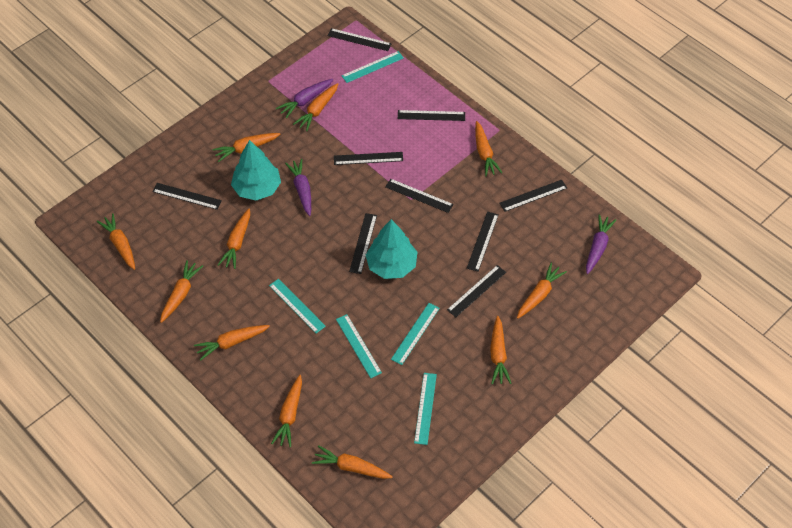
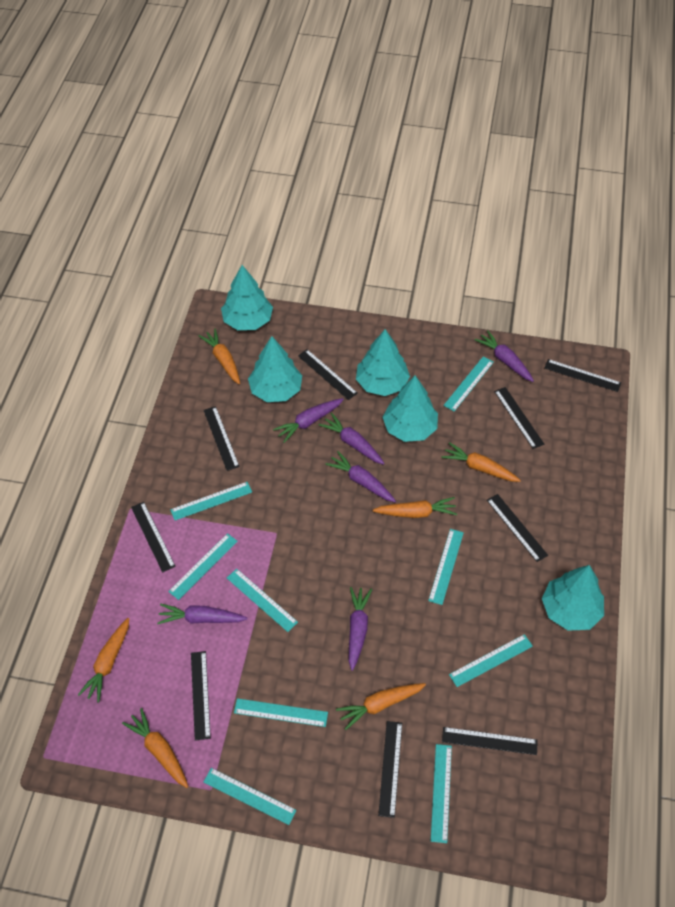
orange carrot: 11 -> 6
purple carrot: 3 -> 6
turquoise ruler: 5 -> 9
turquoise tree: 2 -> 5

